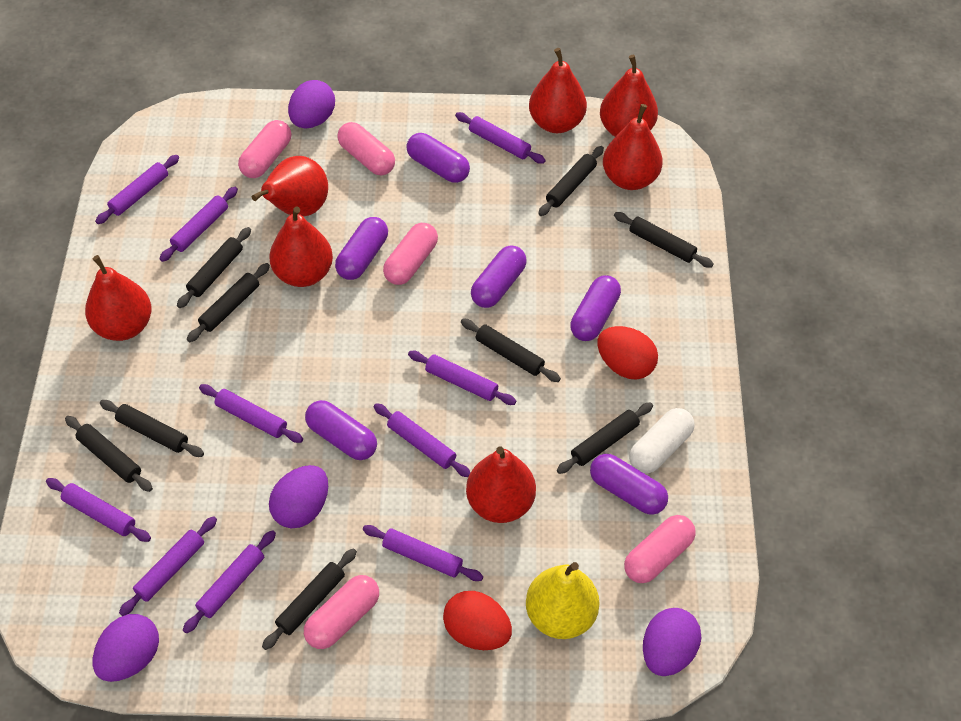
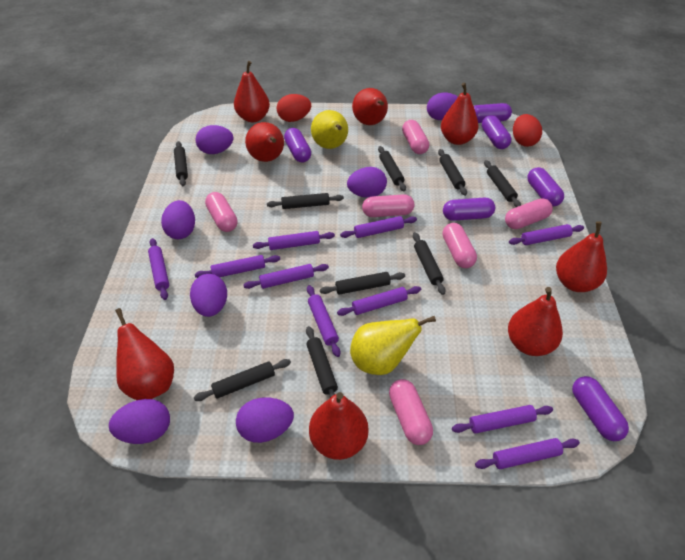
pink capsule: 5 -> 6
purple egg: 4 -> 7
red pear: 7 -> 8
white capsule: 1 -> 0
yellow pear: 1 -> 2

